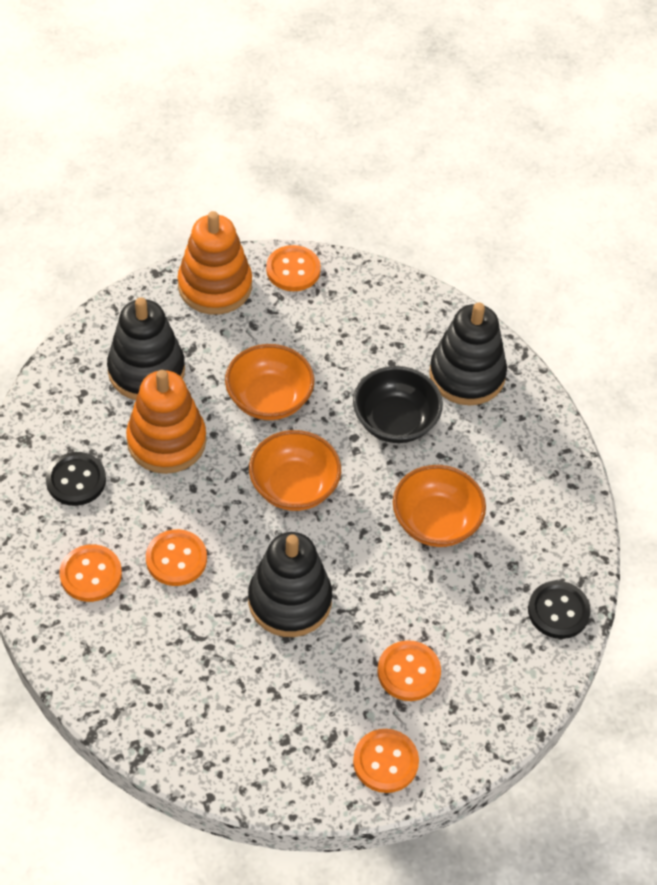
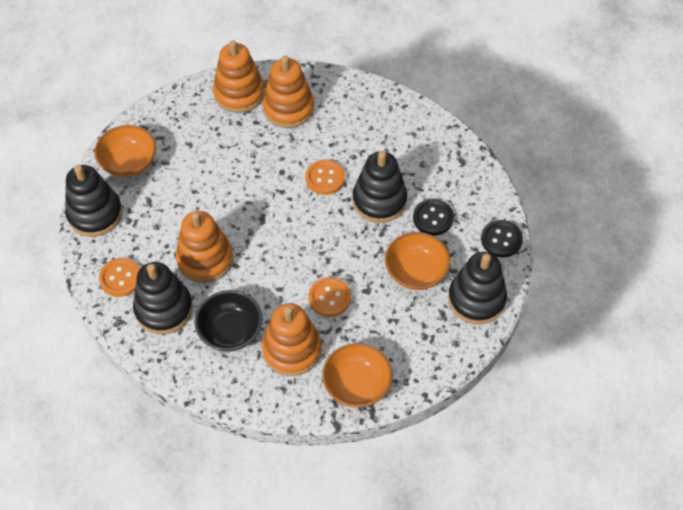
black stacking toy: 3 -> 4
orange button: 5 -> 3
orange stacking toy: 2 -> 4

